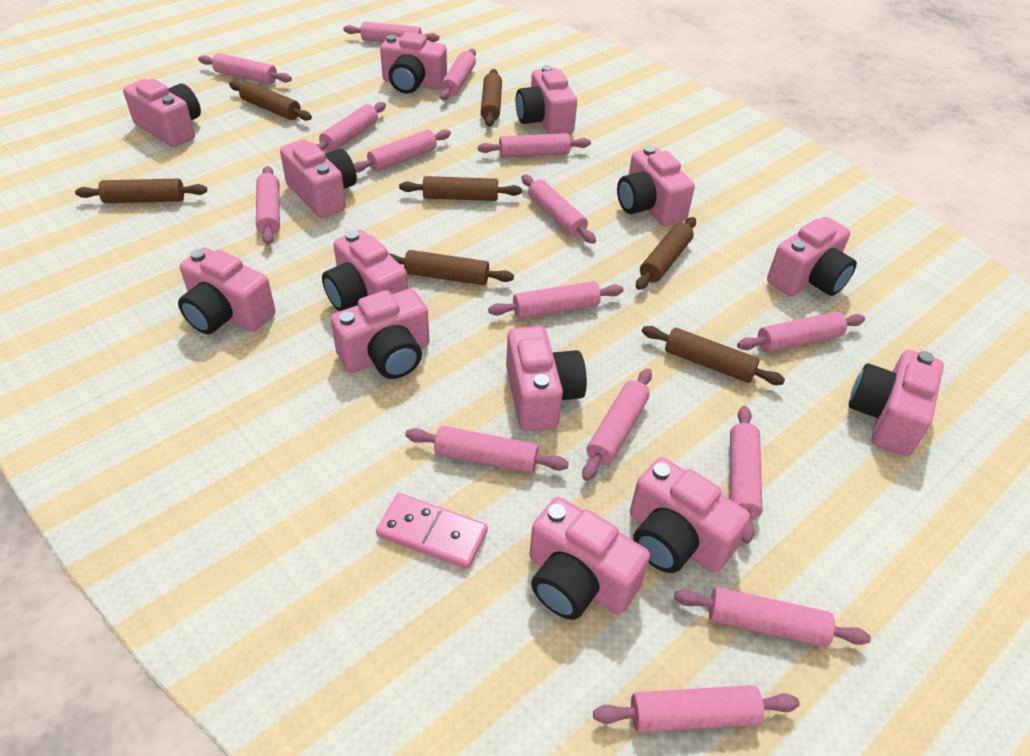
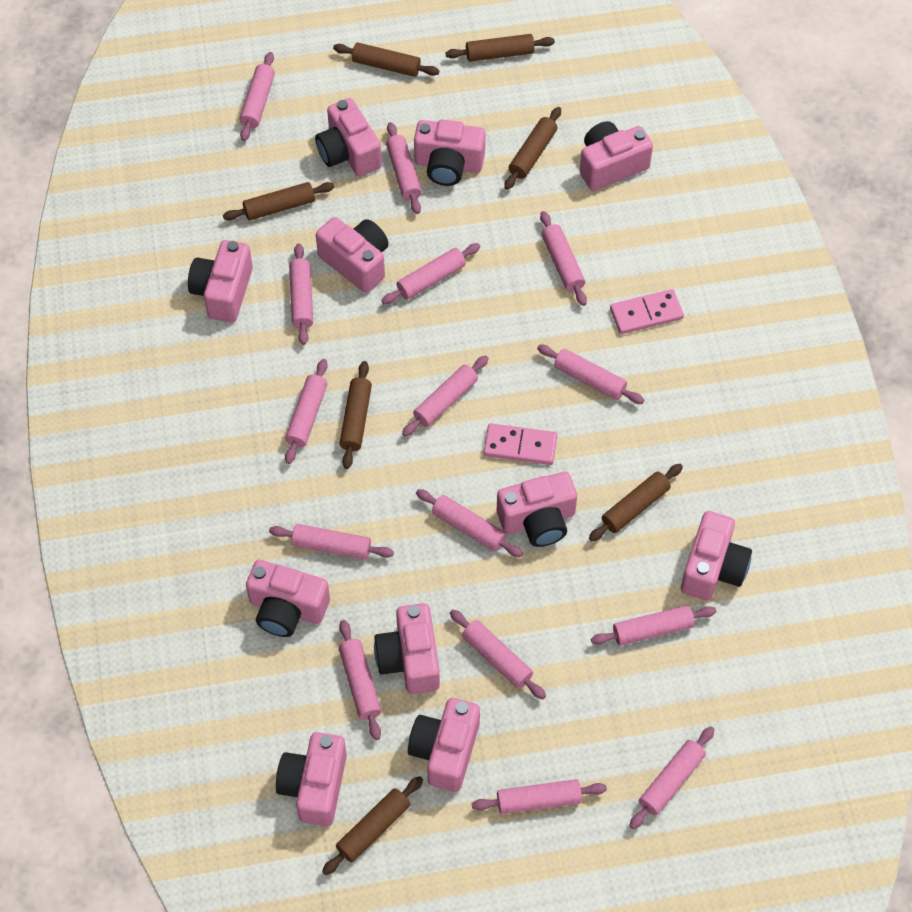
pink camera: 13 -> 11
pink domino: 1 -> 2

